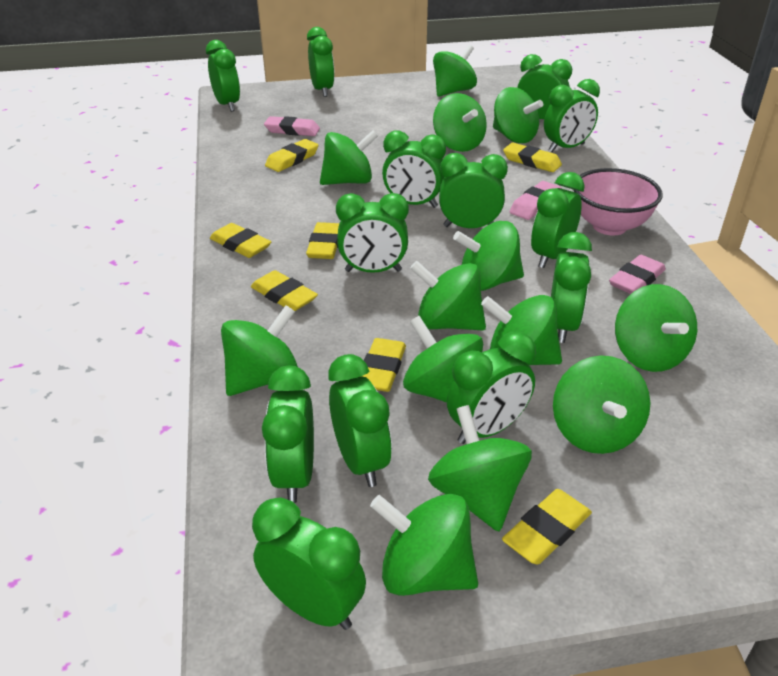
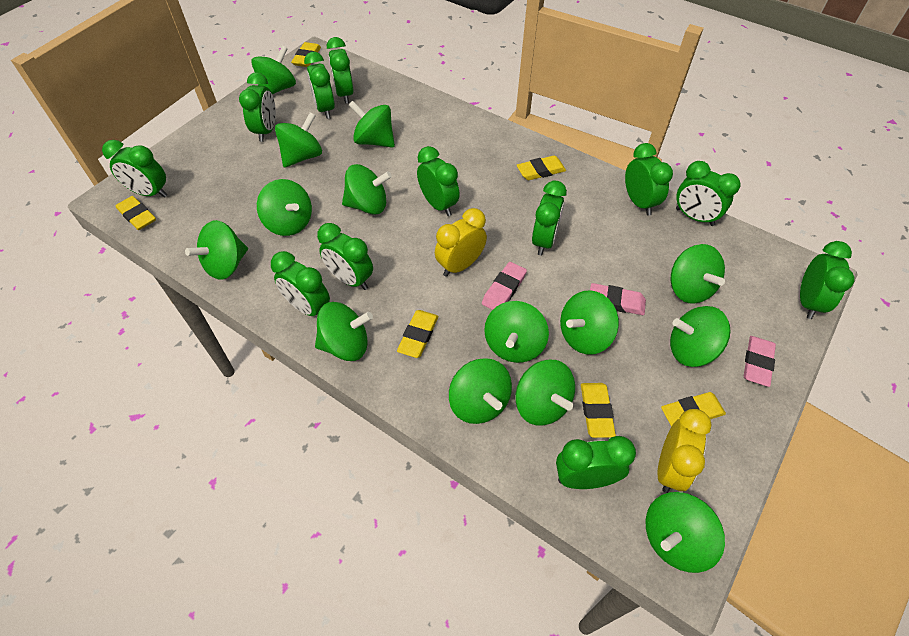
green clock: 13 -> 12
green spinning top: 13 -> 14
pink bowl: 1 -> 0
yellow clock: 0 -> 2
yellow eraser: 7 -> 6

